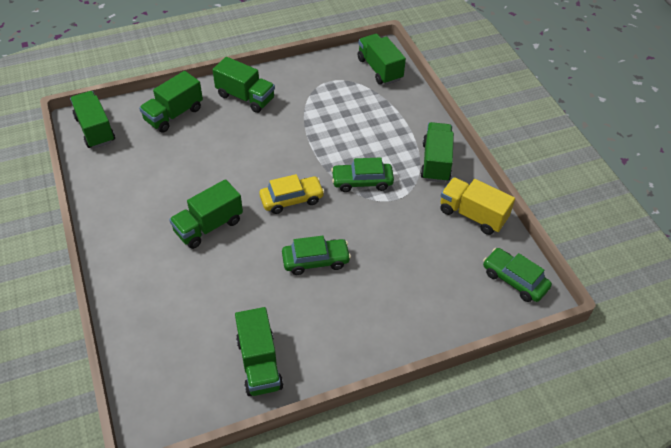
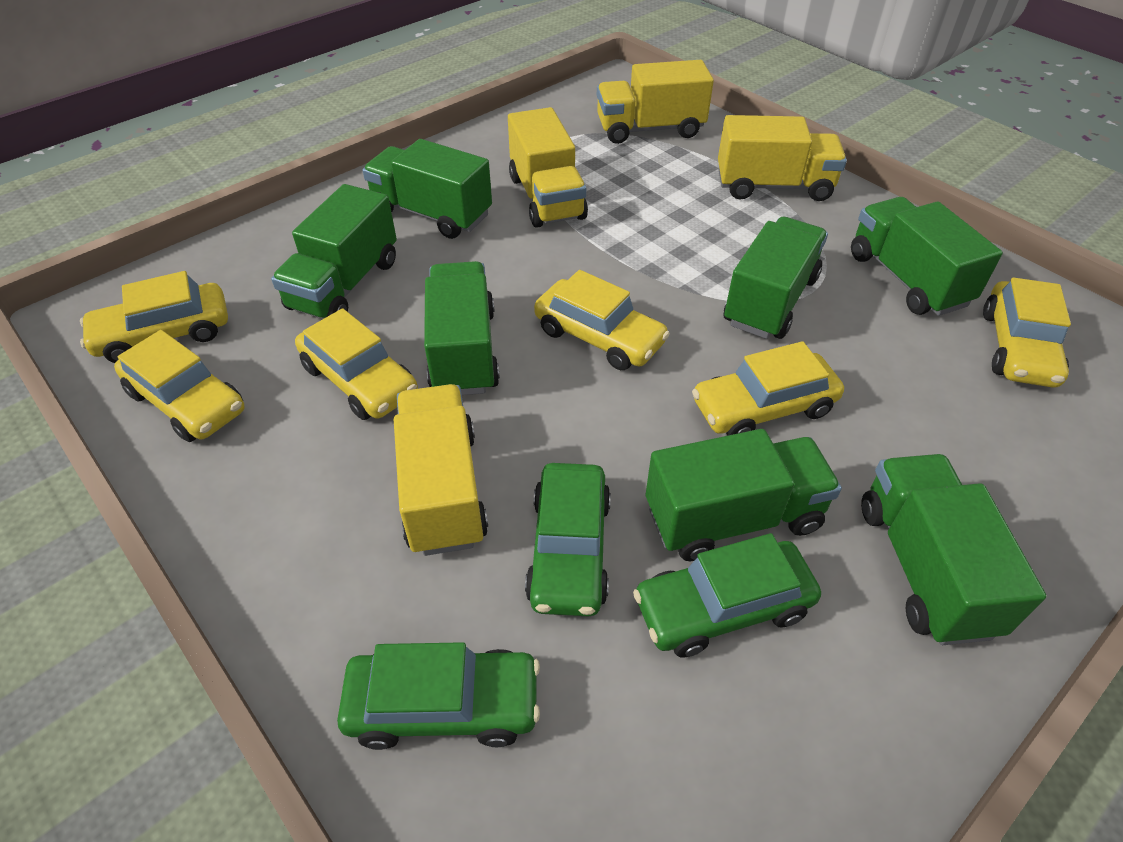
yellow car: 1 -> 6
yellow truck: 1 -> 4

